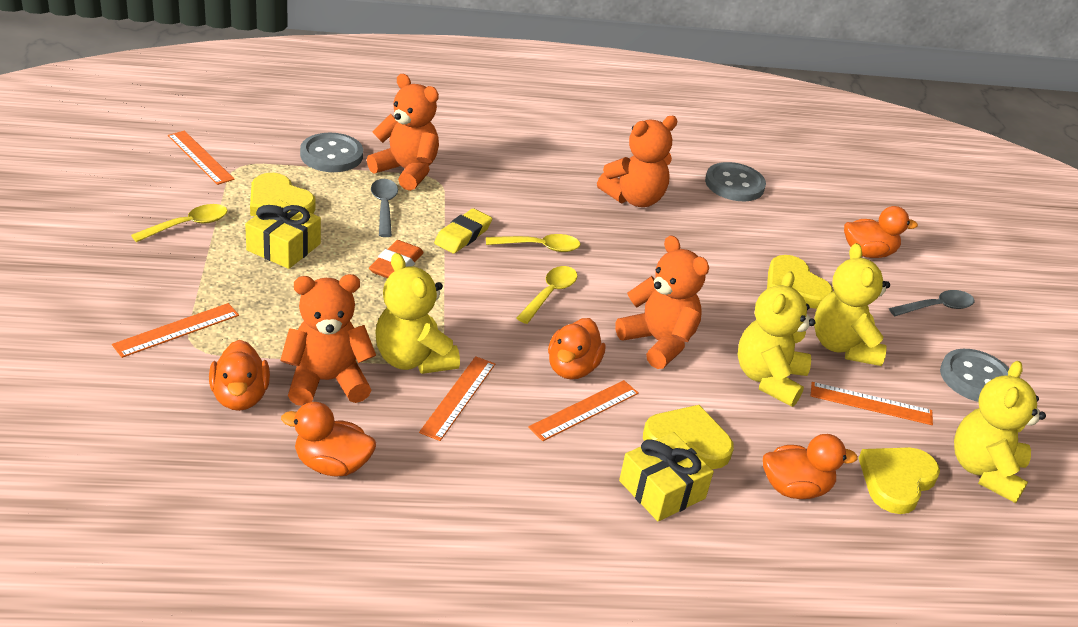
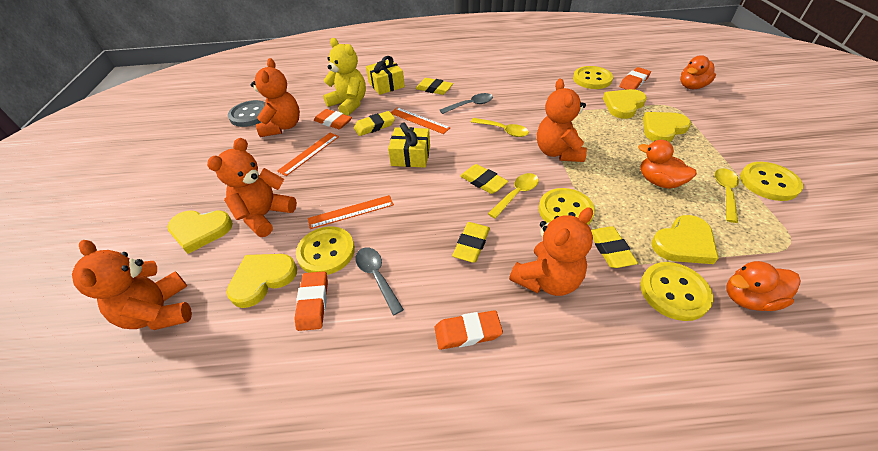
grey button: 3 -> 1
orange duck: 5 -> 3
orange eraser: 1 -> 4
orange ruler: 5 -> 3
orange teddy bear: 4 -> 5
yellow button: 0 -> 5
yellow eraser: 1 -> 5
yellow heart: 4 -> 5
yellow teddy bear: 4 -> 1

